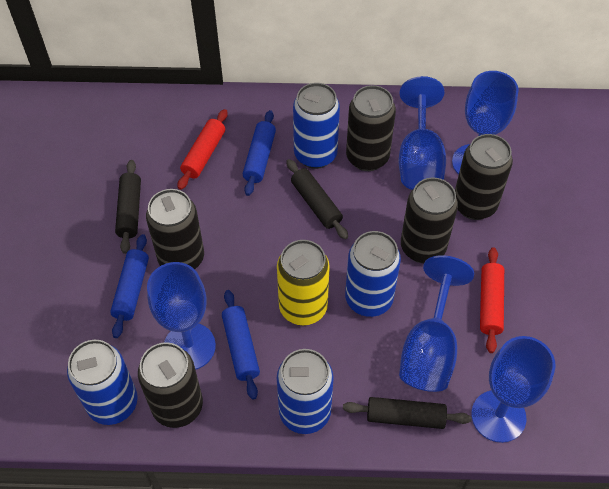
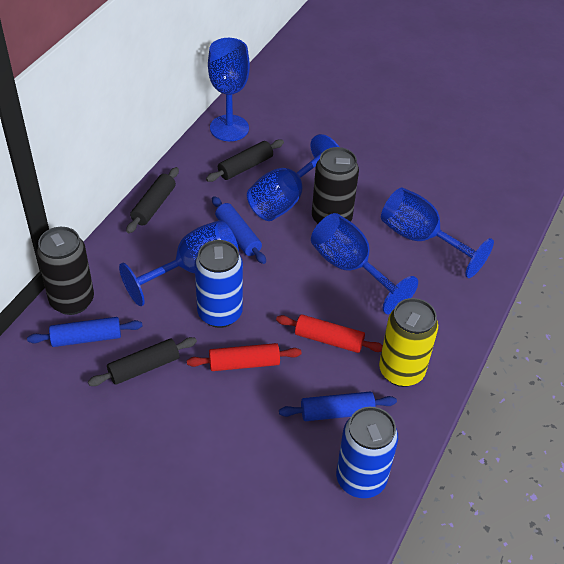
black can: 5 -> 2
blue can: 4 -> 2

